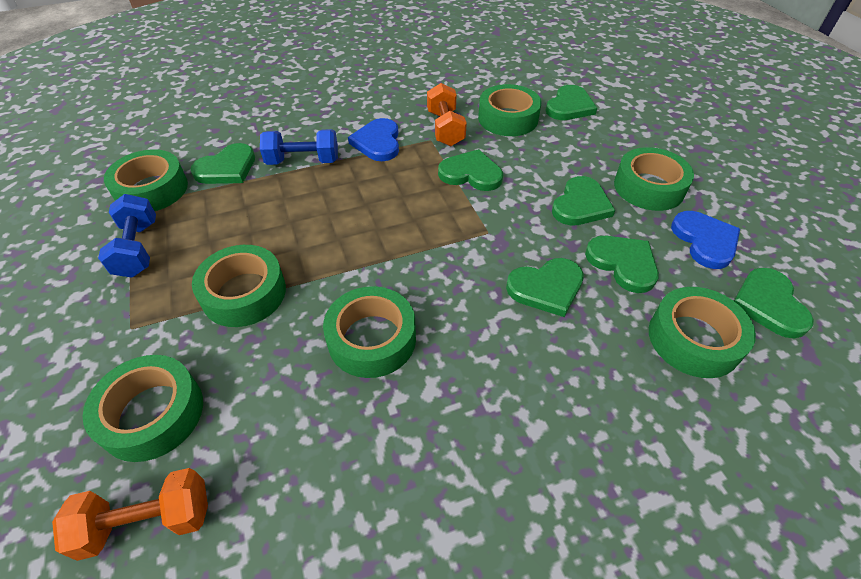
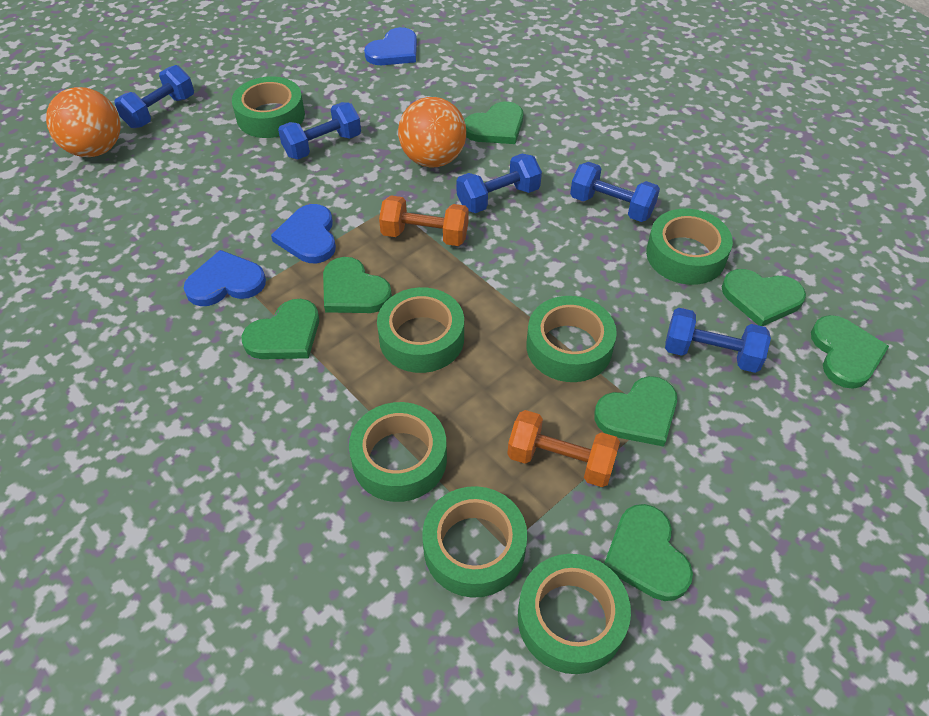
blue dumbbell: 2 -> 5
blue heart: 2 -> 3
orange ball: 0 -> 2

